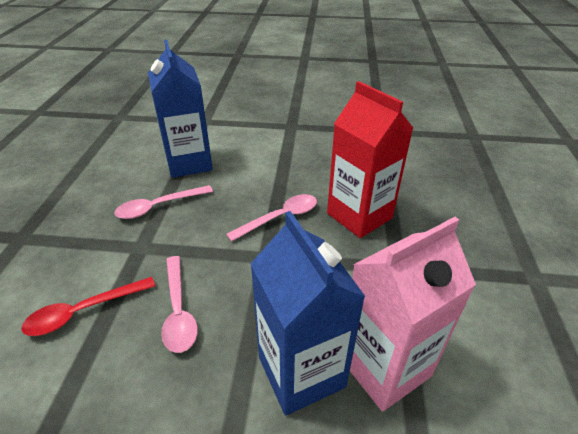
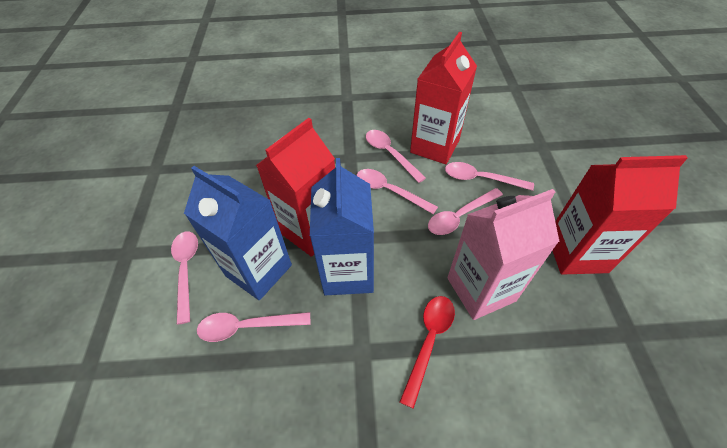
pink spoon: 3 -> 6
red carton: 1 -> 3

